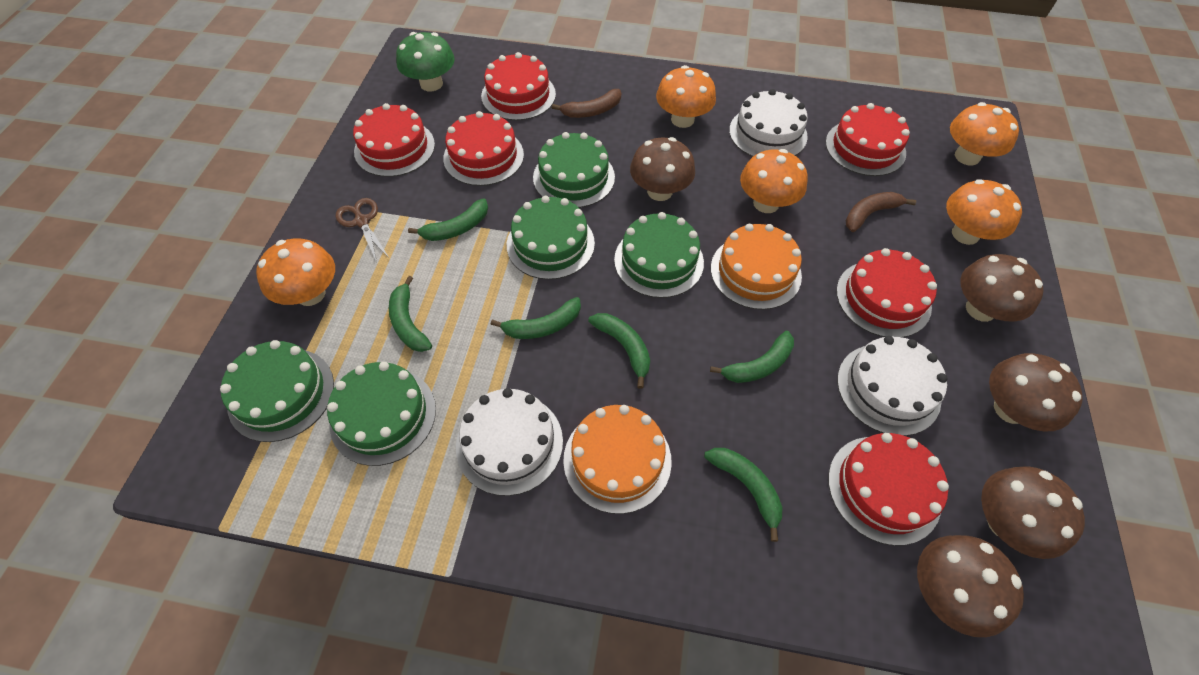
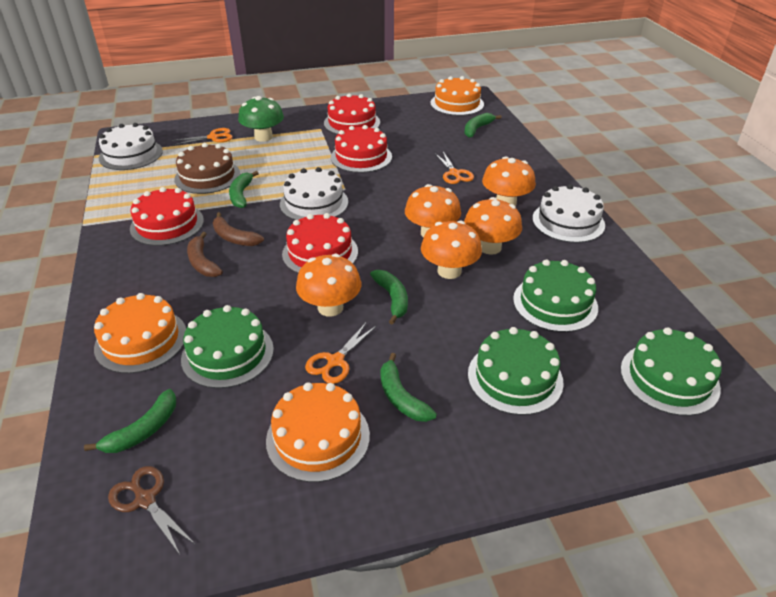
brown cake: 0 -> 1
brown mushroom: 5 -> 0
green banana: 6 -> 5
green cake: 5 -> 4
orange cake: 2 -> 3
orange scissors: 0 -> 3
red cake: 6 -> 4

